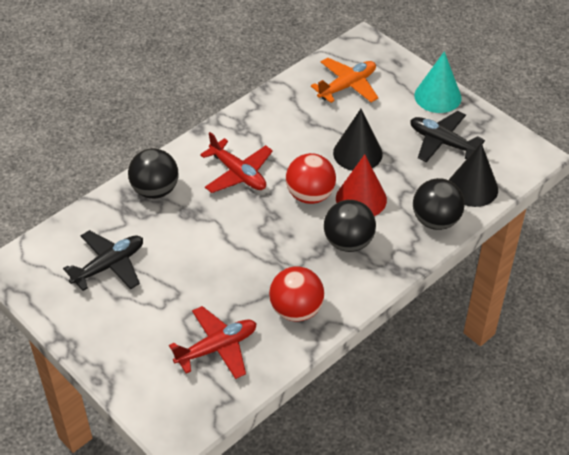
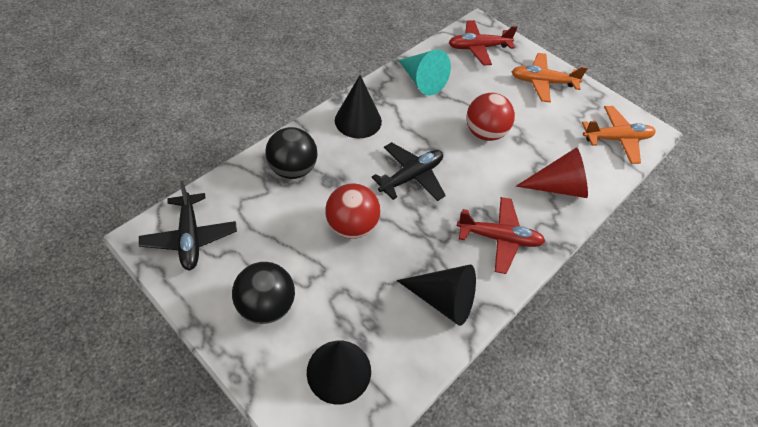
black ball: 3 -> 2
black cone: 2 -> 3
orange plane: 1 -> 2

